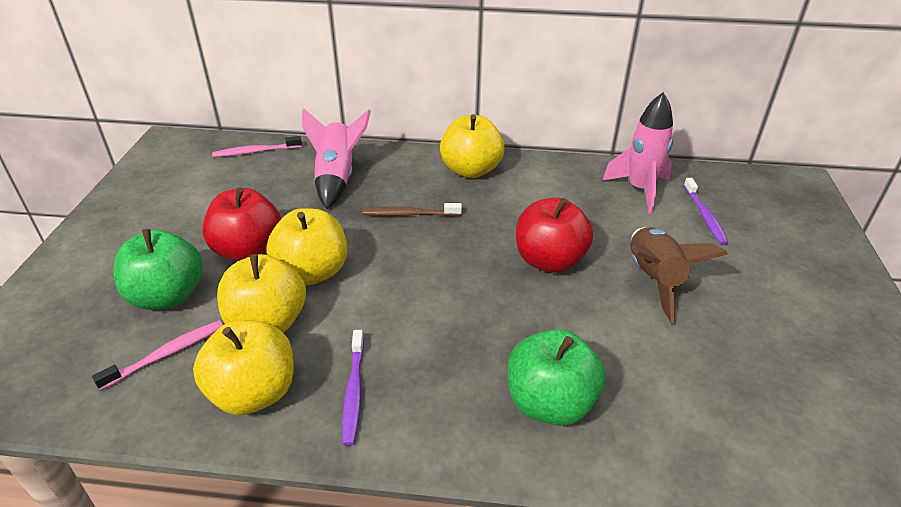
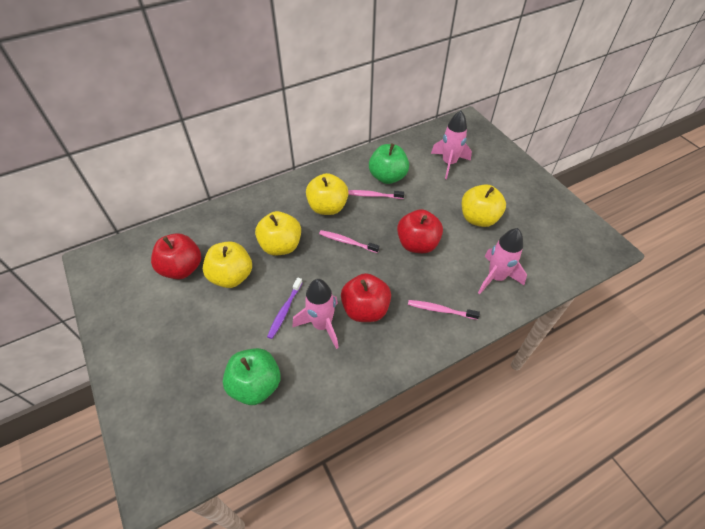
brown rocket: 1 -> 0
brown toothbrush: 1 -> 0
pink rocket: 2 -> 3
pink toothbrush: 2 -> 3
purple toothbrush: 2 -> 1
red apple: 2 -> 3

